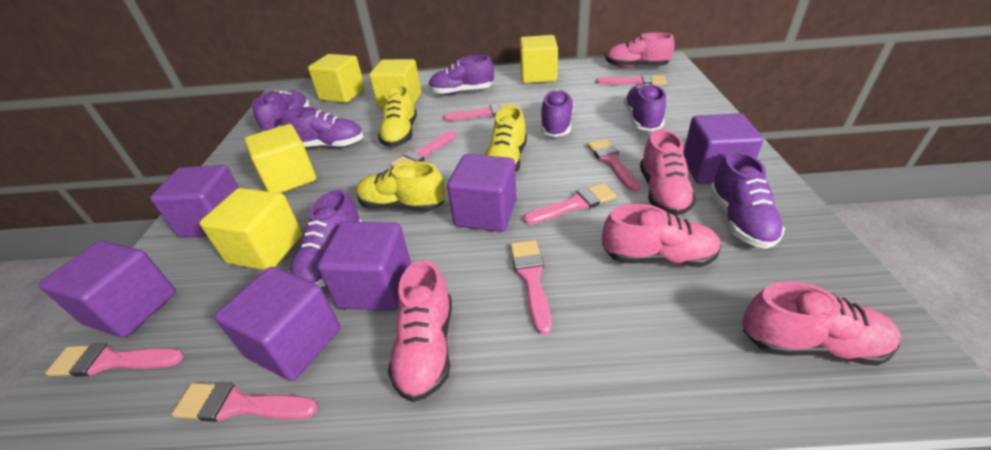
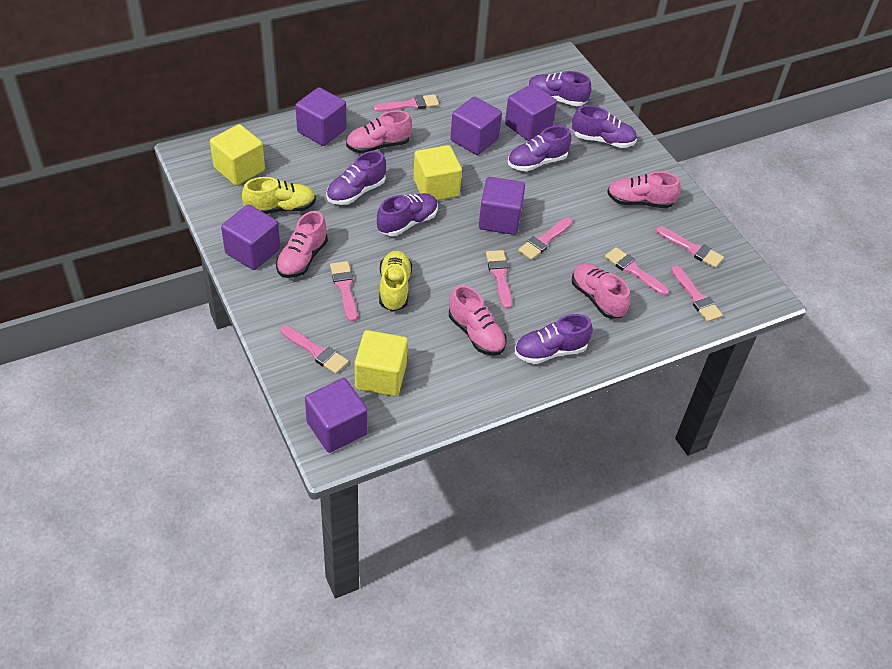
purple shoe: 7 -> 6
yellow cube: 5 -> 3
yellow shoe: 3 -> 2

